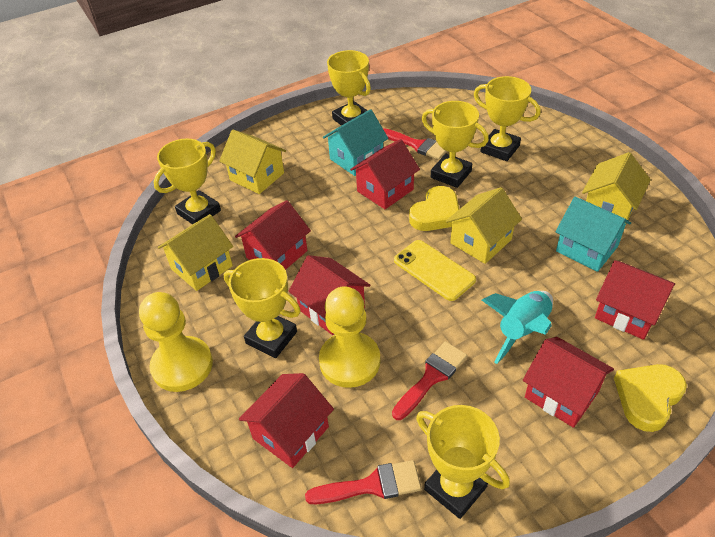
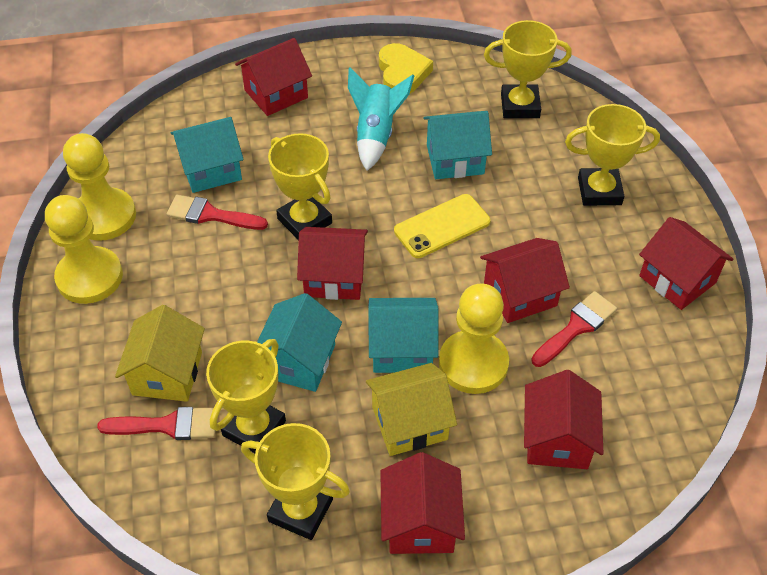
turquoise house: 2 -> 4
yellow heart: 2 -> 1
yellow house: 4 -> 2
yellow pawn: 2 -> 3
yellow trophy: 6 -> 5

